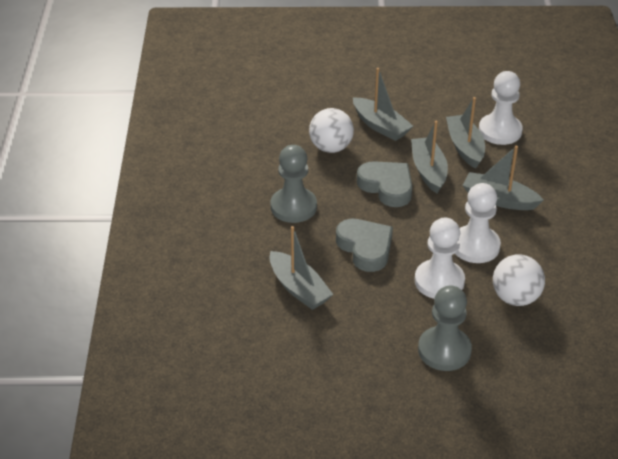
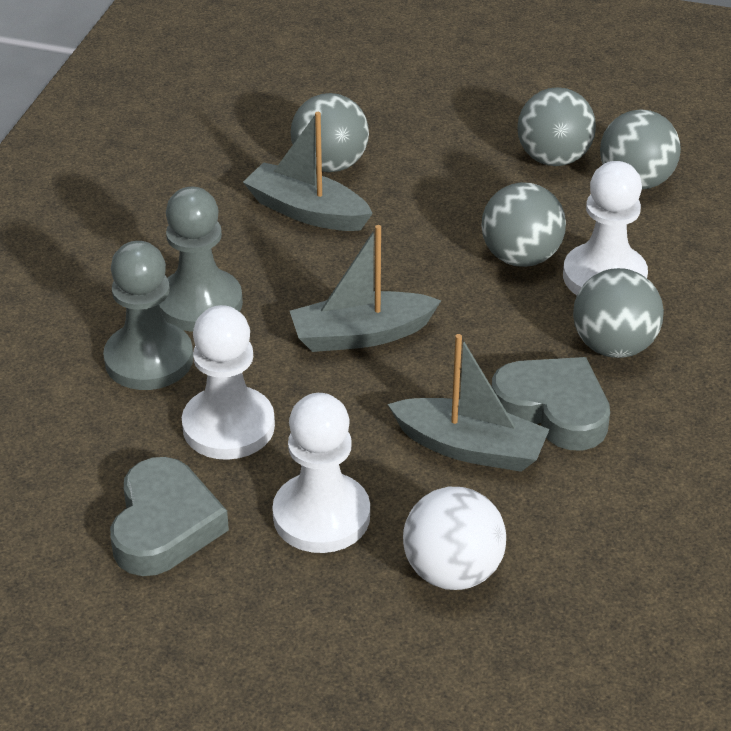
grey ball: 0 -> 5
grey boat: 5 -> 3
white ball: 2 -> 1

